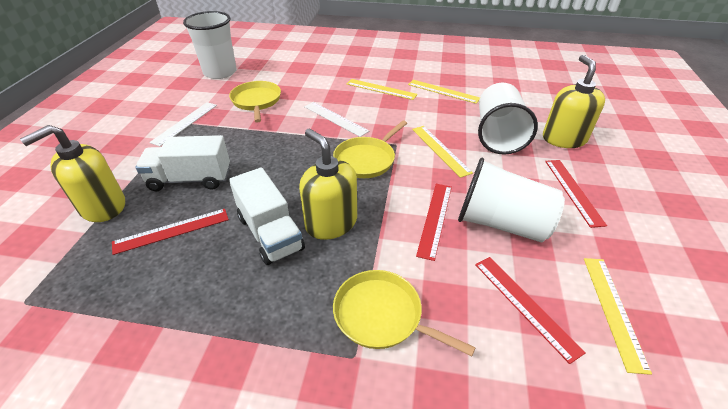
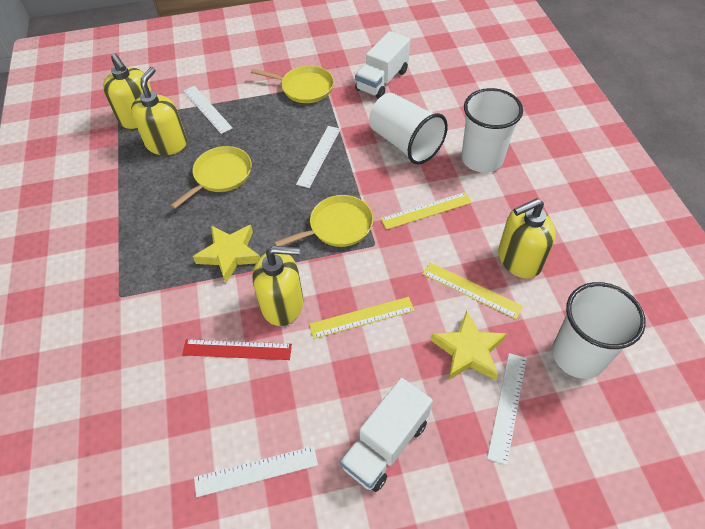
red ruler: 4 -> 1
white ruler: 2 -> 4
yellow ruler: 4 -> 3
yellow soap dispenser: 3 -> 4
yellow star: 0 -> 2

